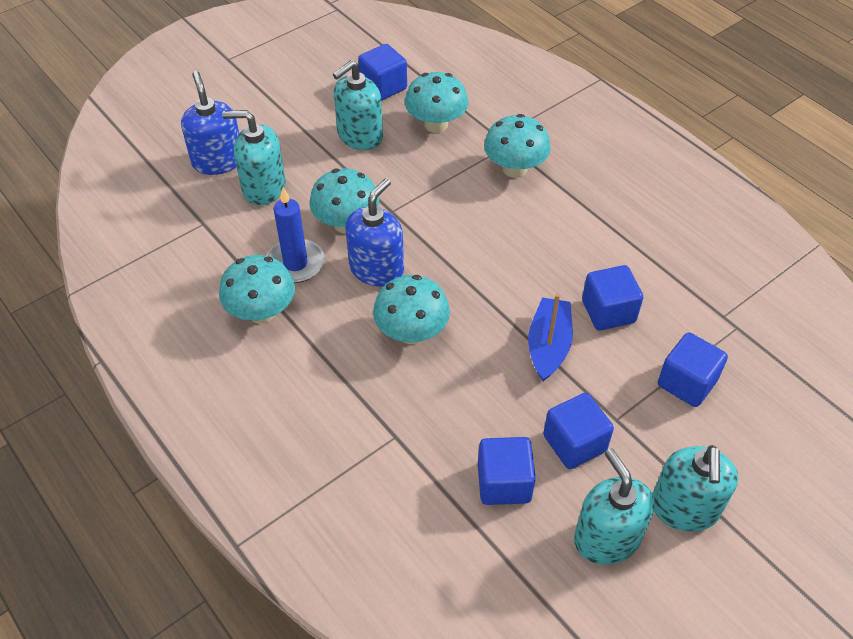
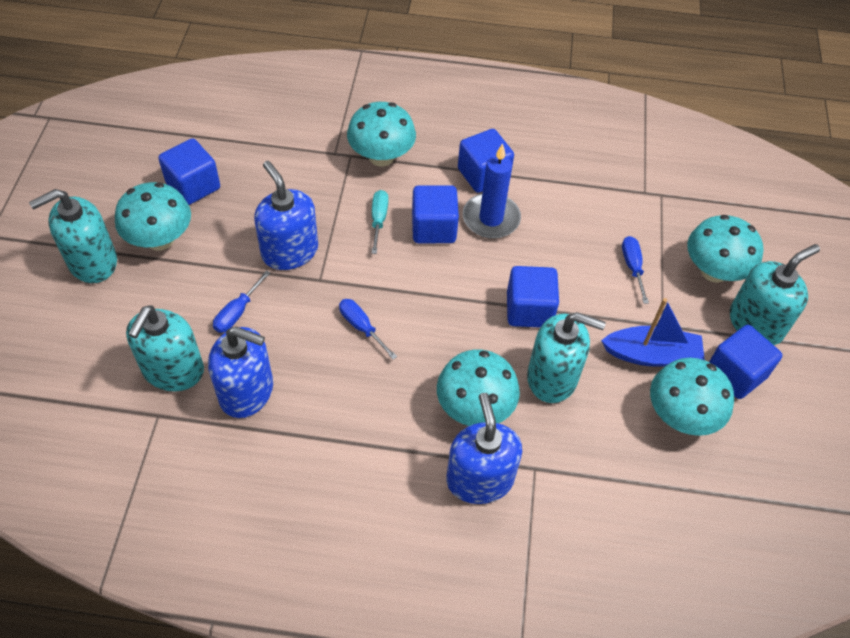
blue screwdriver: 0 -> 3
blue soap dispenser: 2 -> 3
turquoise screwdriver: 0 -> 1

